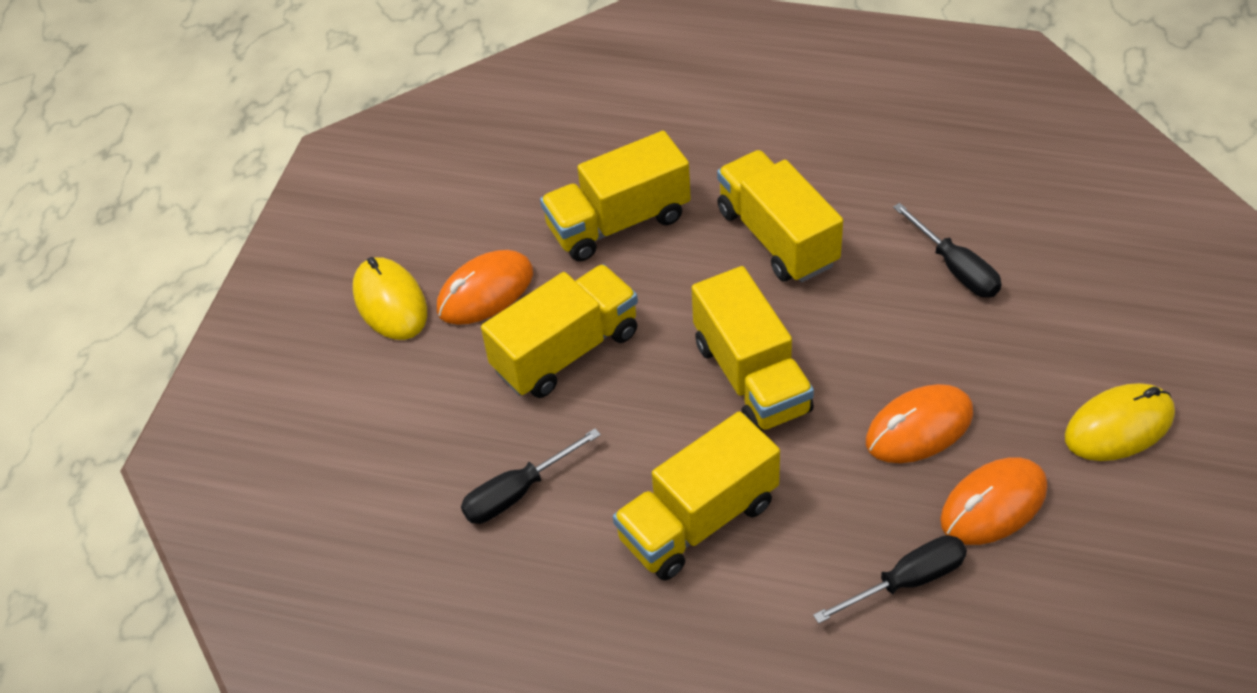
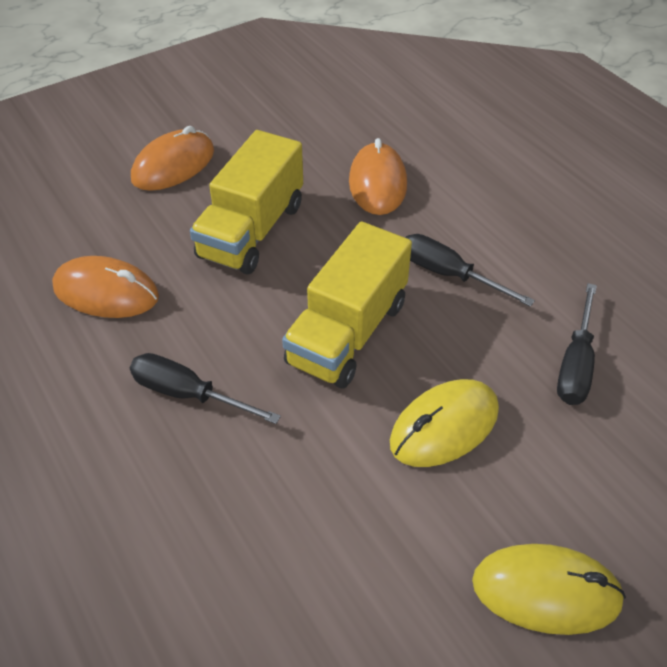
yellow truck: 5 -> 2

